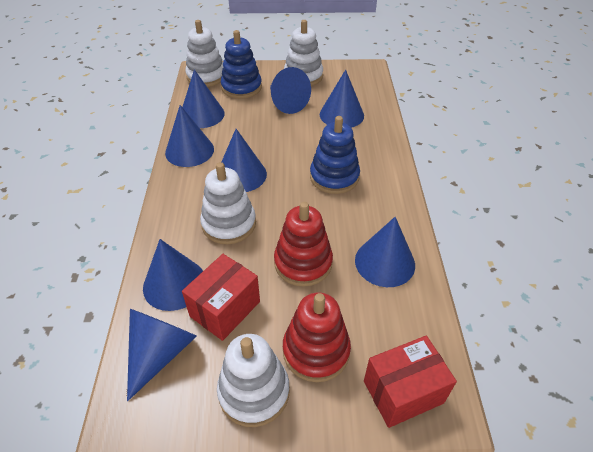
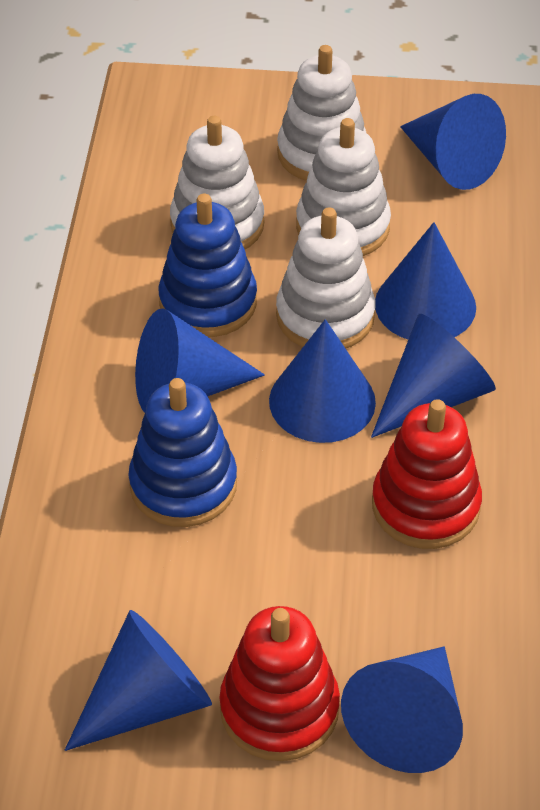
blue cone: 8 -> 7
red box: 2 -> 0

